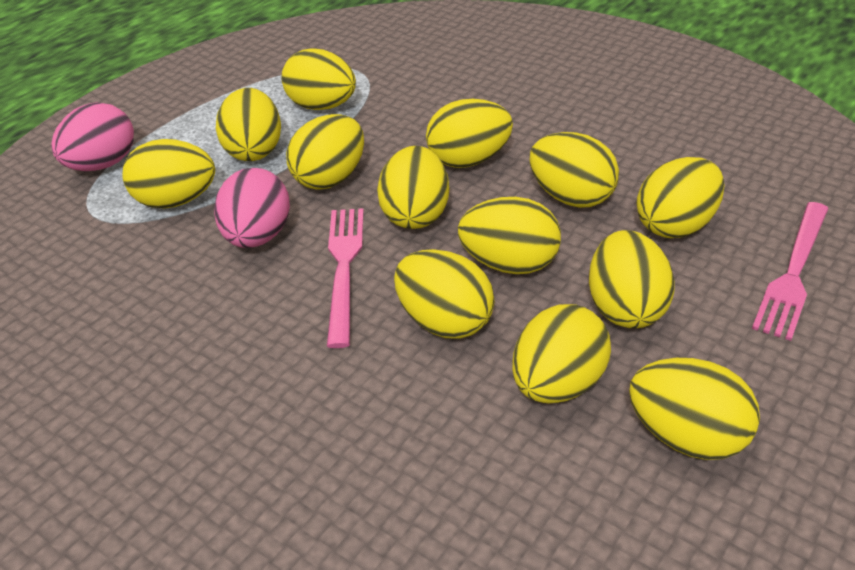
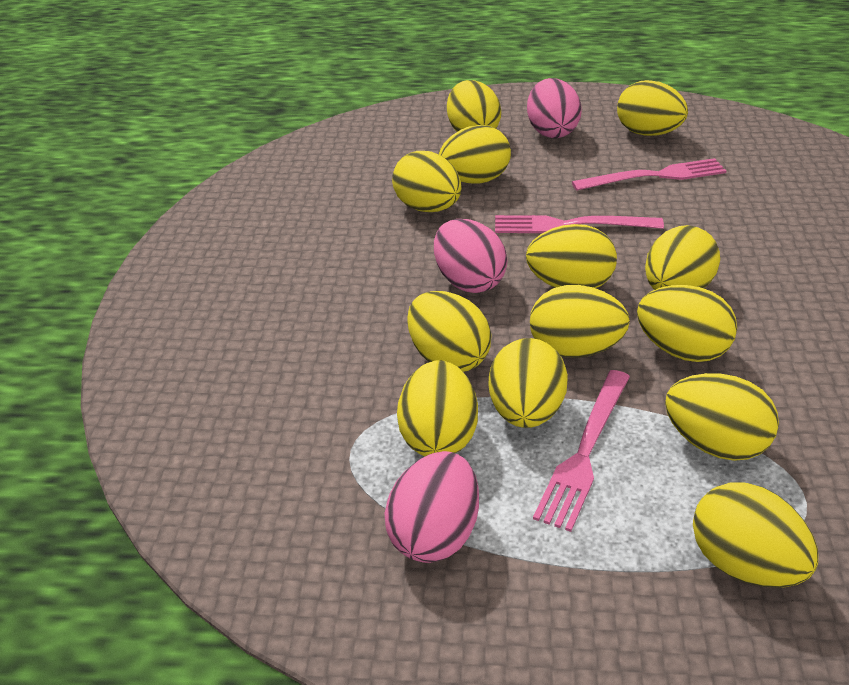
pink egg: 2 -> 3
pink fork: 2 -> 3

